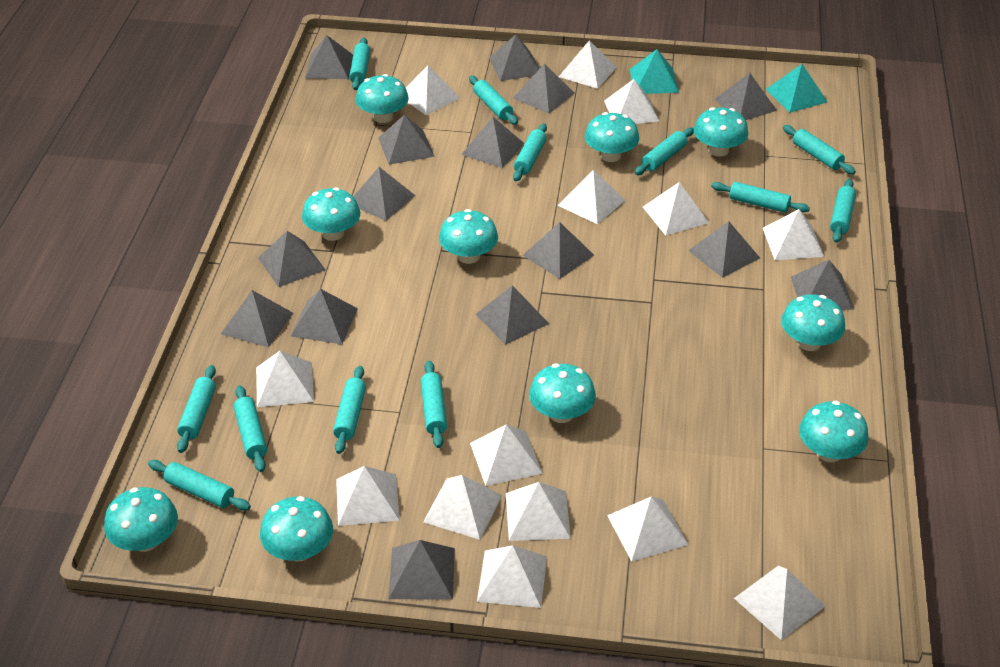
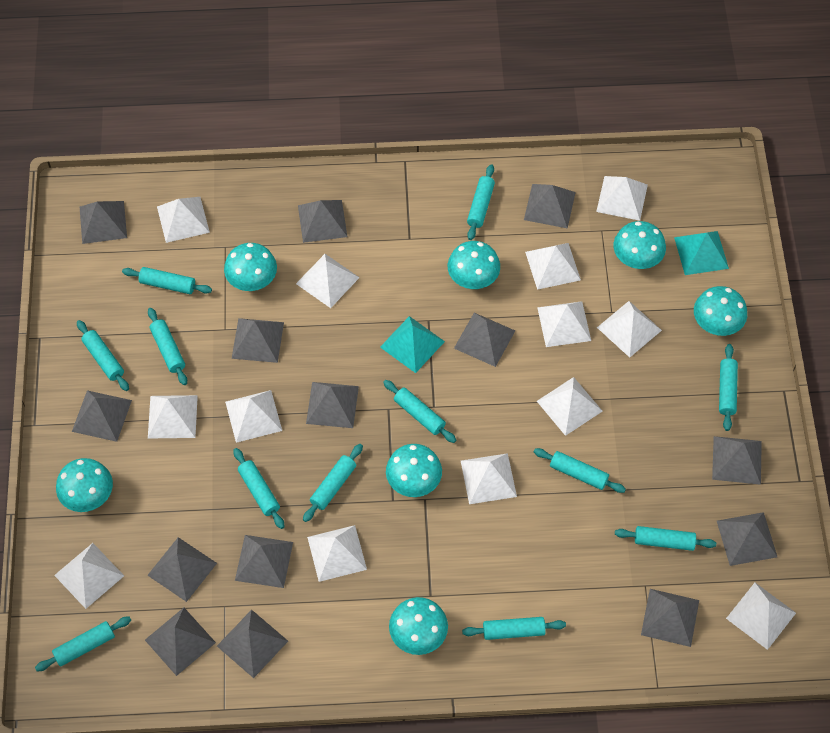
grey pyramid: 15 -> 14
turquoise mushroom: 10 -> 7
white pyramid: 14 -> 13

